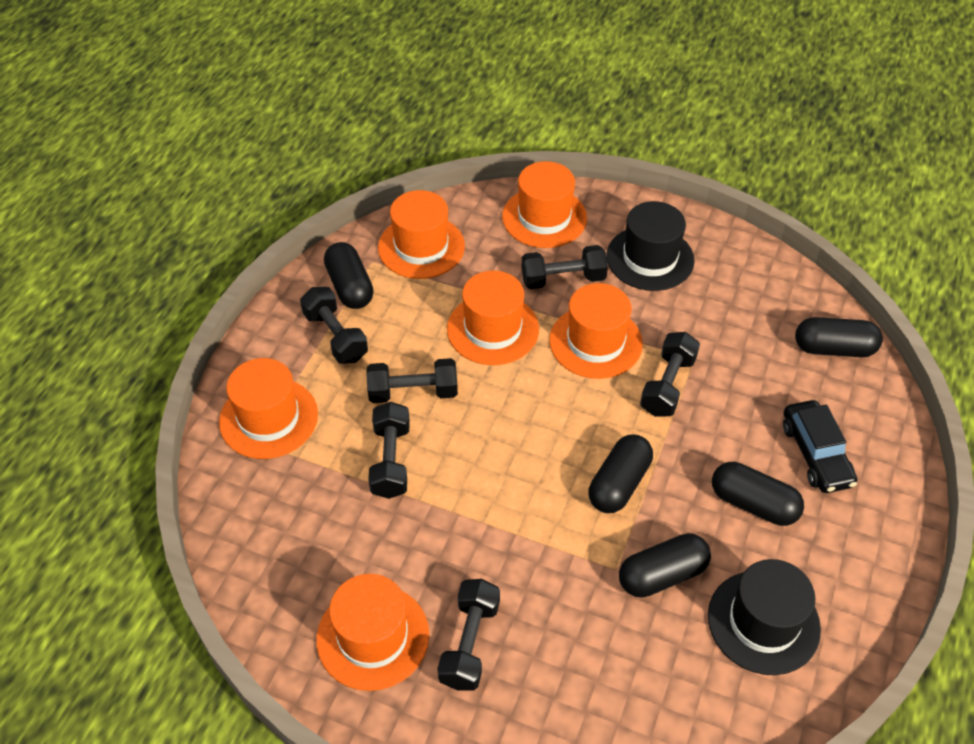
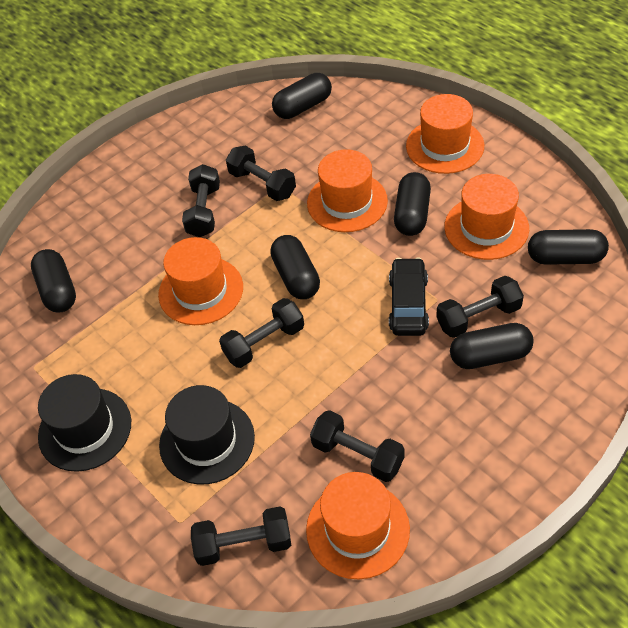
black capsule: 5 -> 6
orange hat: 6 -> 5

